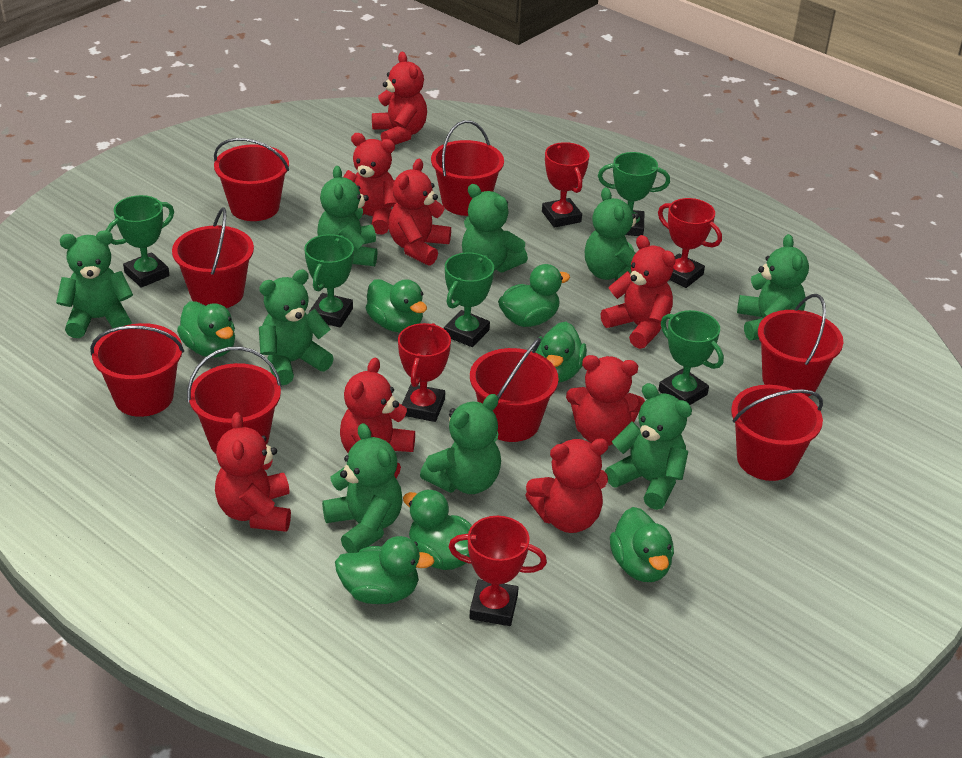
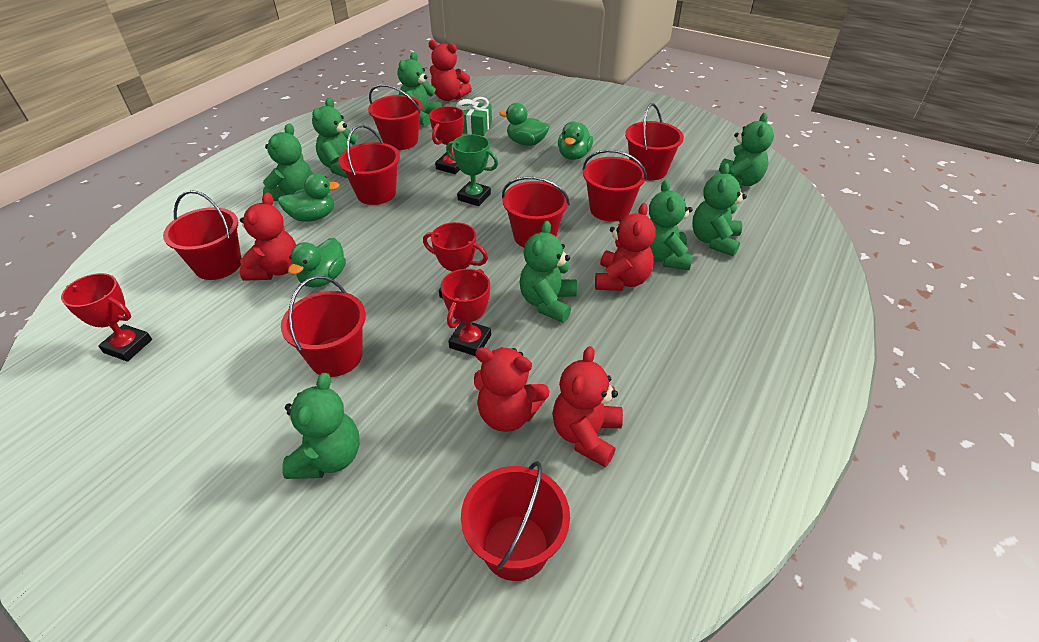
green duck: 7 -> 4
green gift: 0 -> 1
green teddy bear: 9 -> 8
green trophy: 5 -> 1
red teddy bear: 8 -> 5

